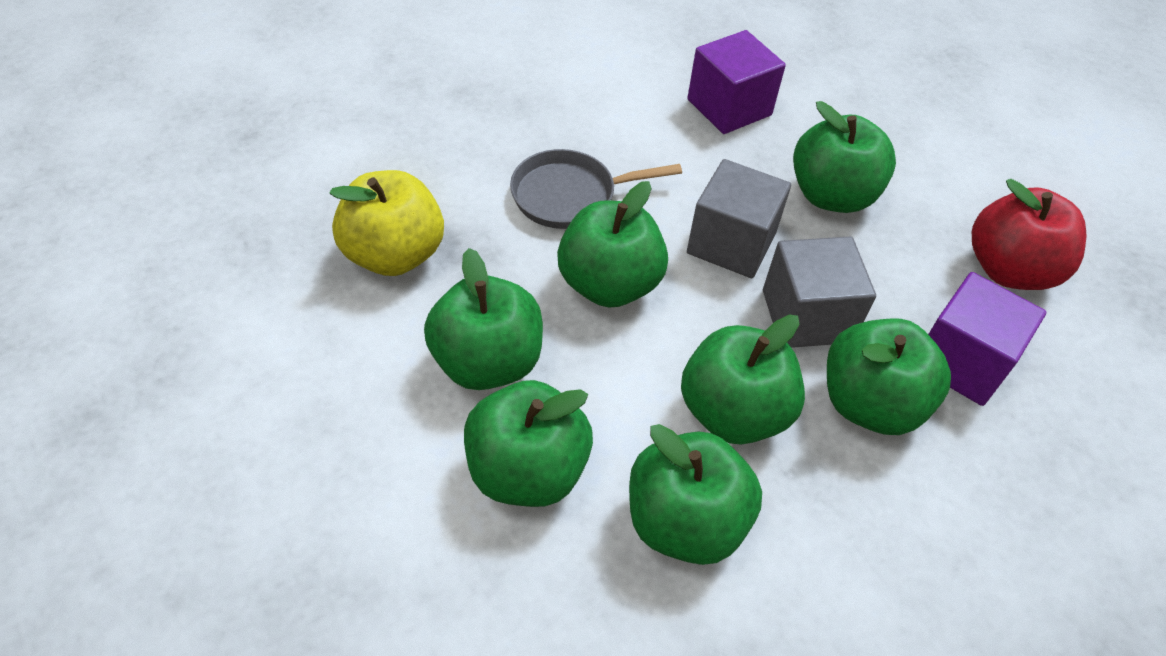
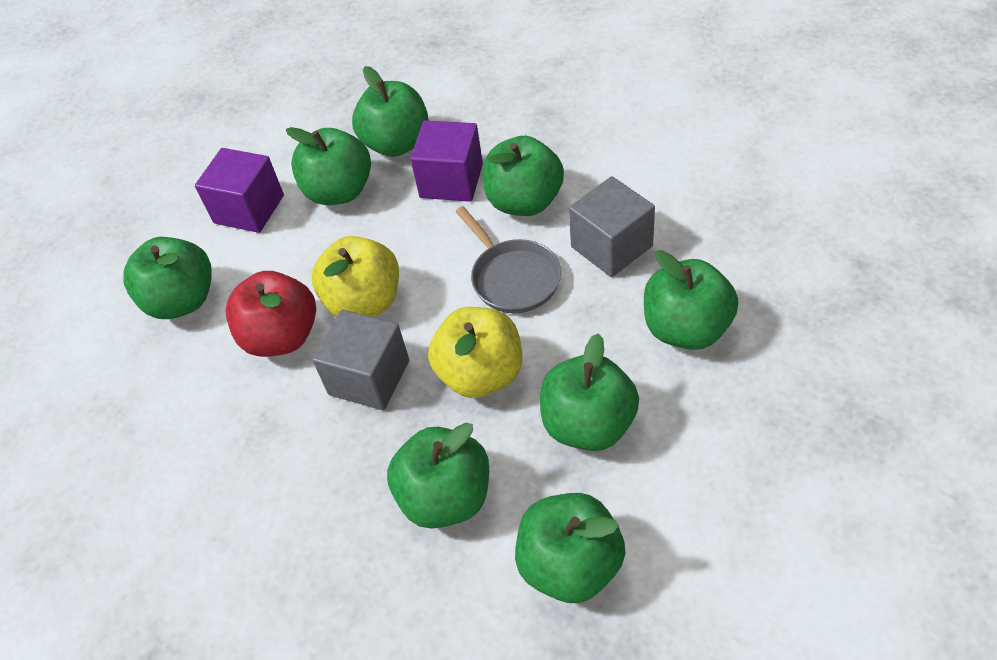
green apple: 7 -> 8
yellow apple: 1 -> 2

